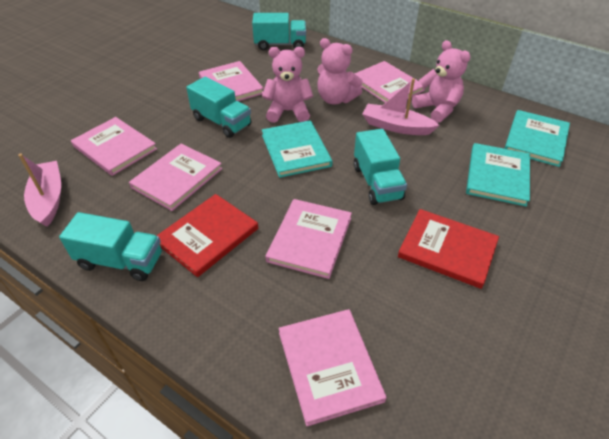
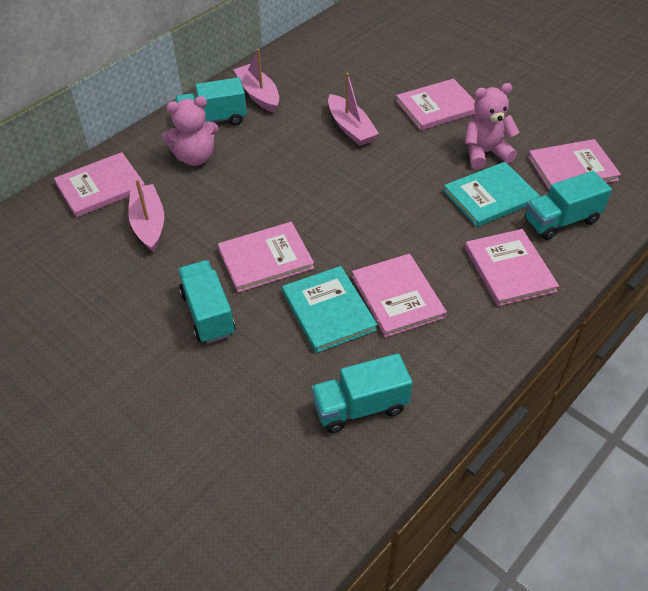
pink boat: 2 -> 3
pink teddy bear: 3 -> 2
red book: 2 -> 0
turquoise book: 3 -> 2

